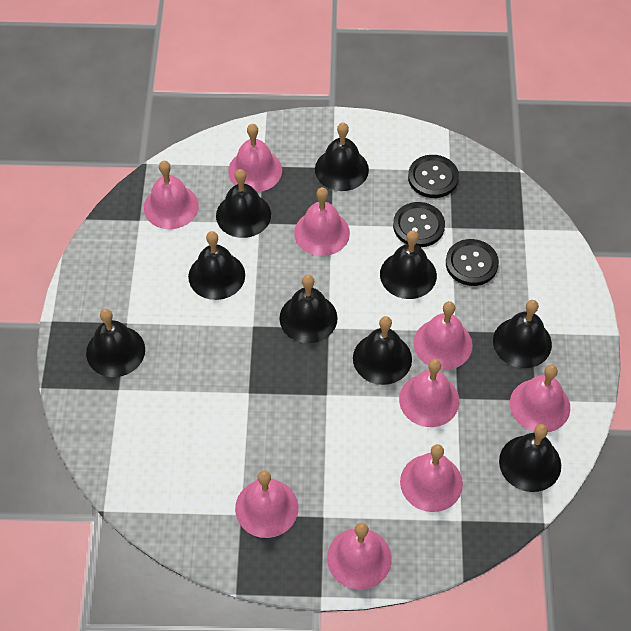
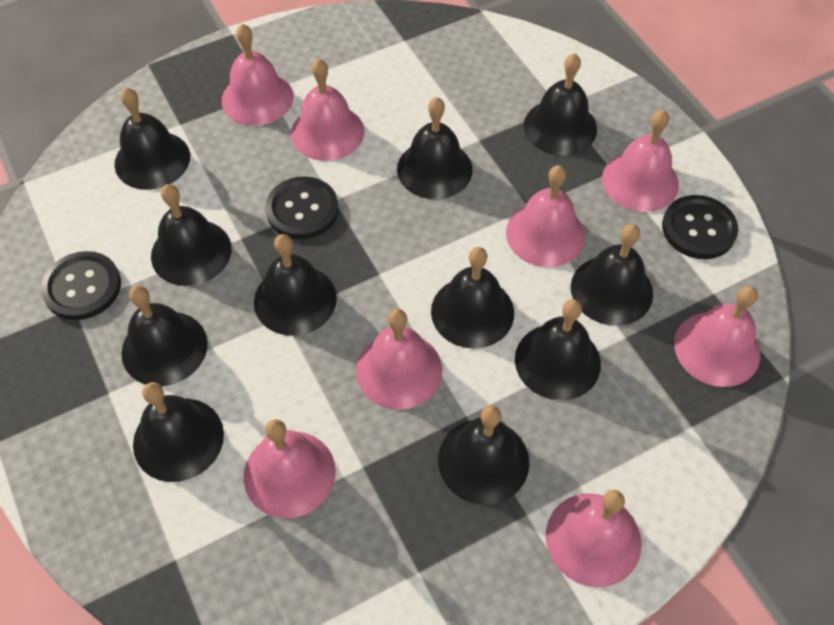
black bell: 9 -> 11
pink bell: 9 -> 8

